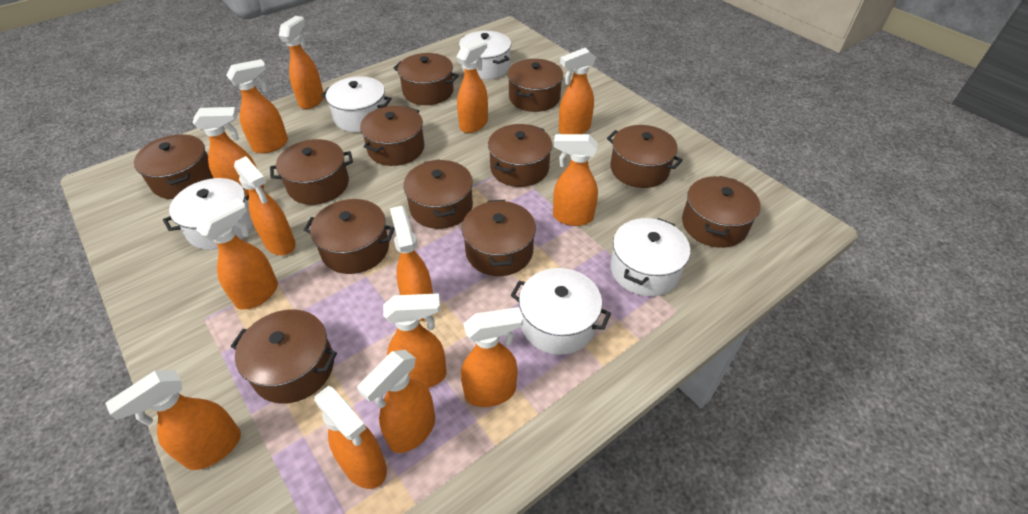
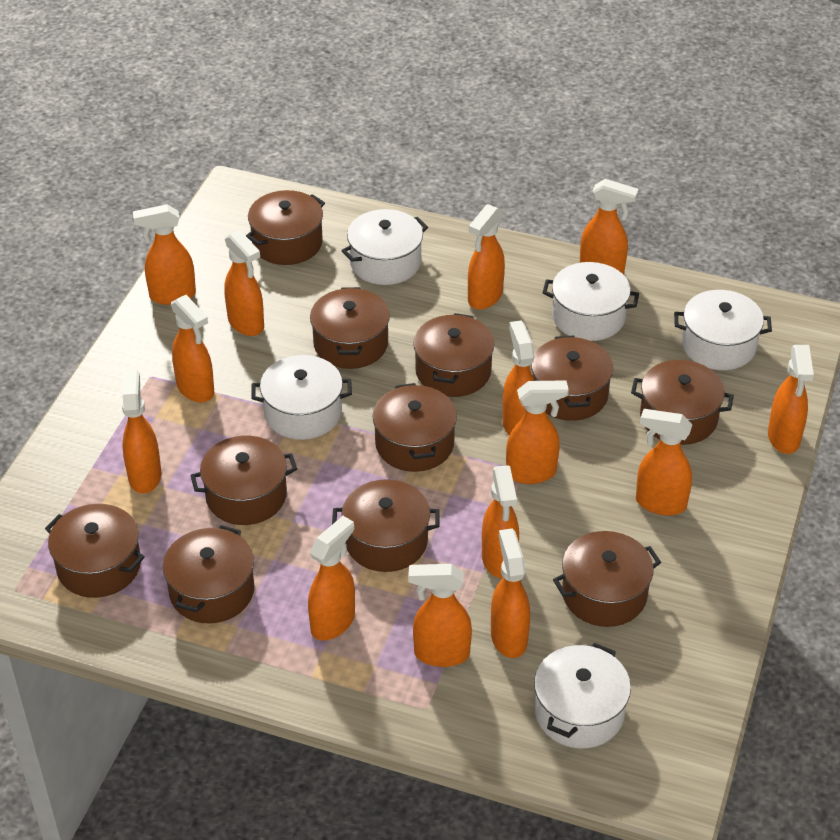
brown pot: 12 -> 11

